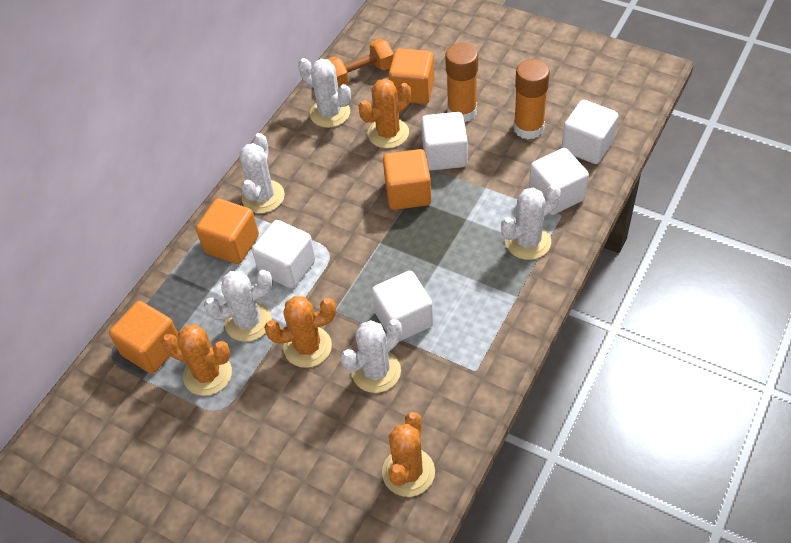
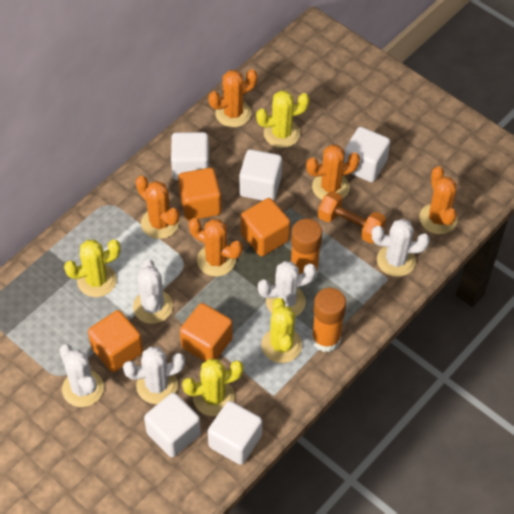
orange cactus: 4 -> 5
yellow cactus: 0 -> 4

